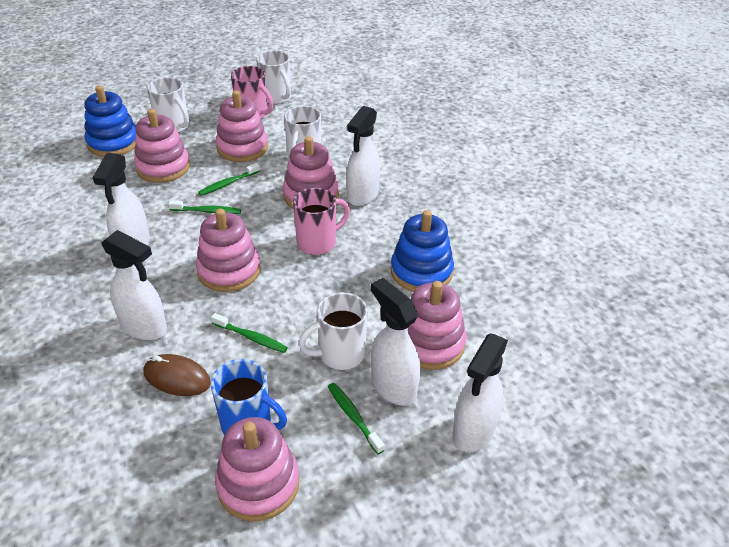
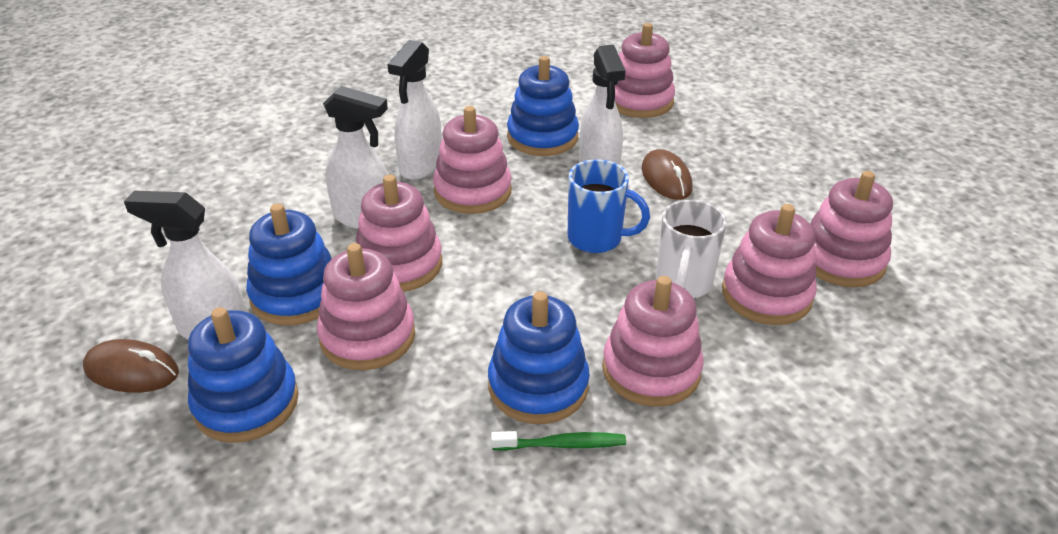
blue stacking toy: 2 -> 4
brown mouse: 1 -> 2
green toothbrush: 4 -> 1
pink mug: 2 -> 0
pink stacking toy: 6 -> 7
white mug: 4 -> 1
white spray bottle: 5 -> 4

